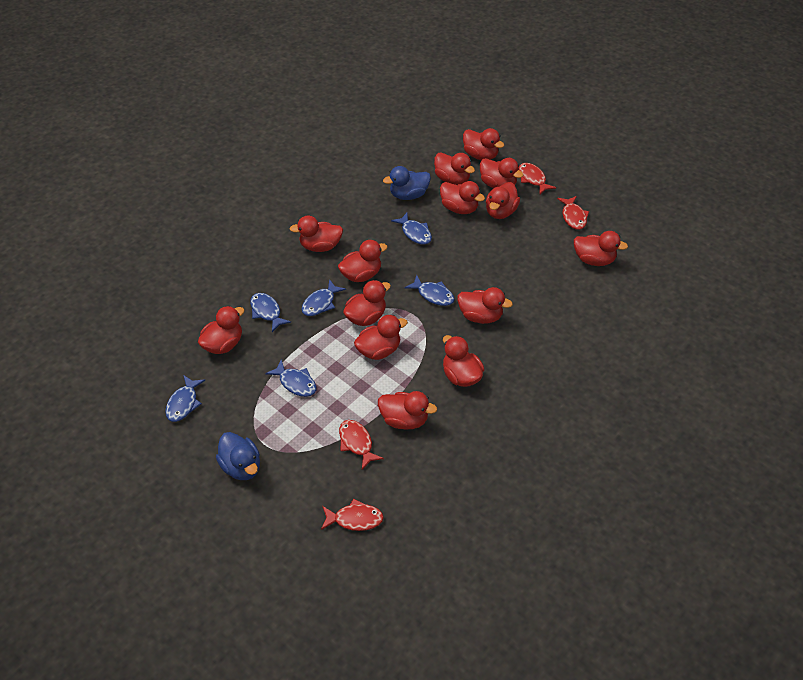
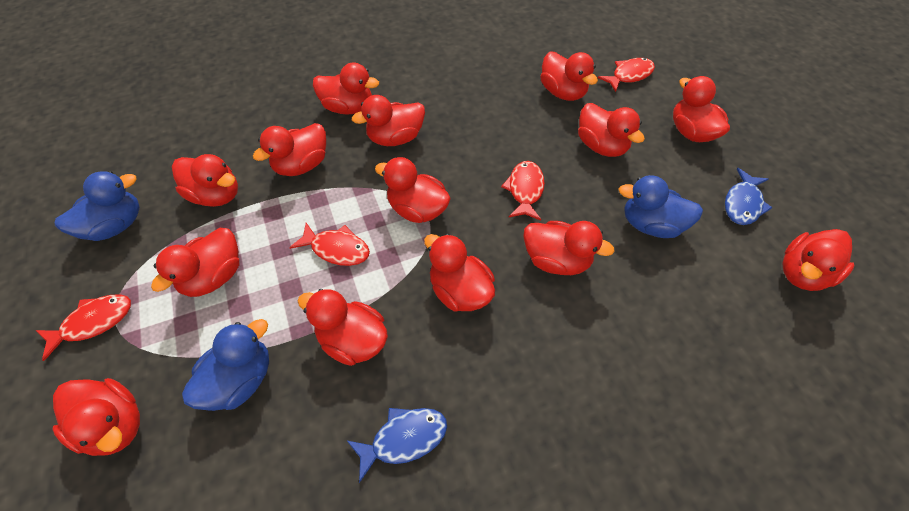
blue duck: 2 -> 3
blue fish: 6 -> 2

